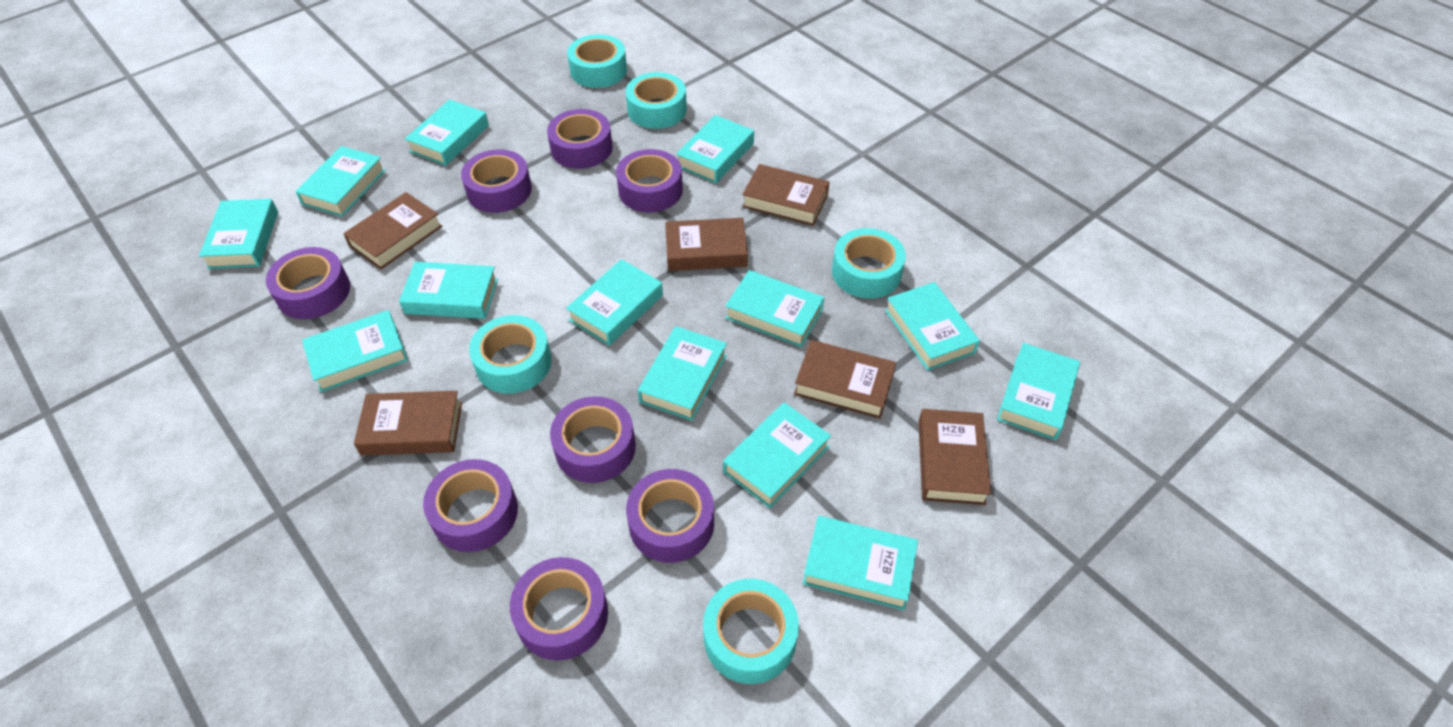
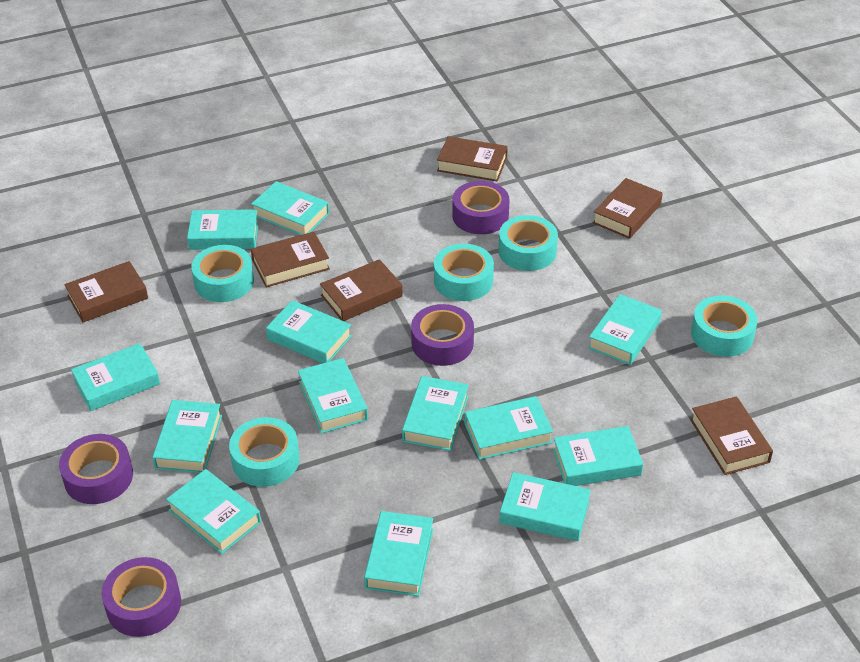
purple tape: 8 -> 4

